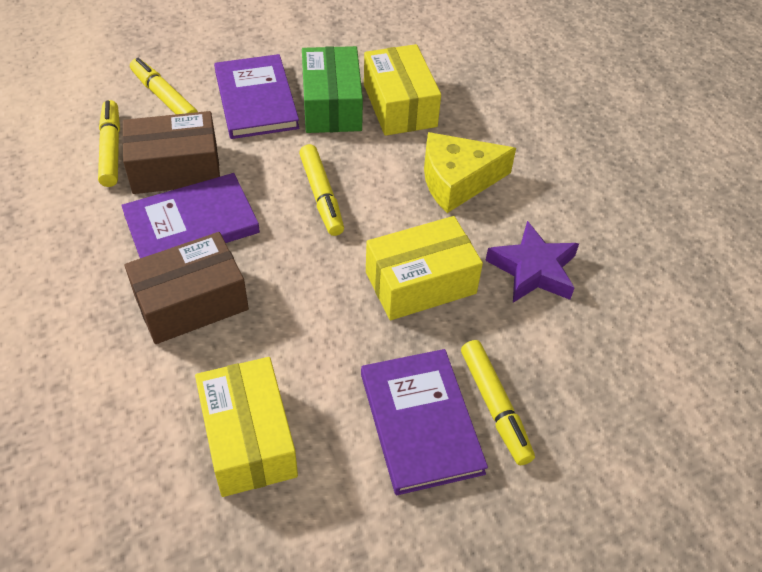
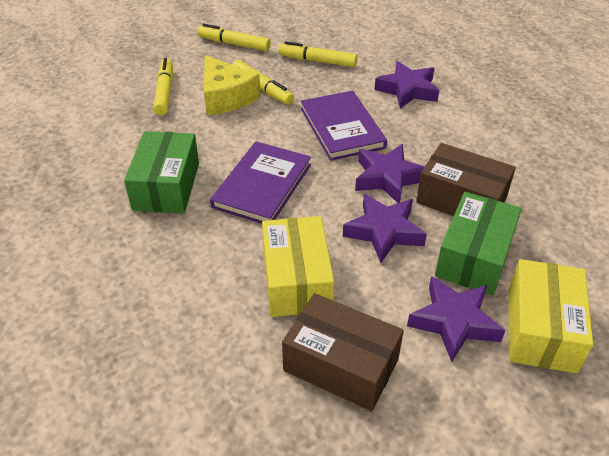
green box: 1 -> 2
purple book: 3 -> 2
purple star: 1 -> 4
yellow box: 3 -> 2

